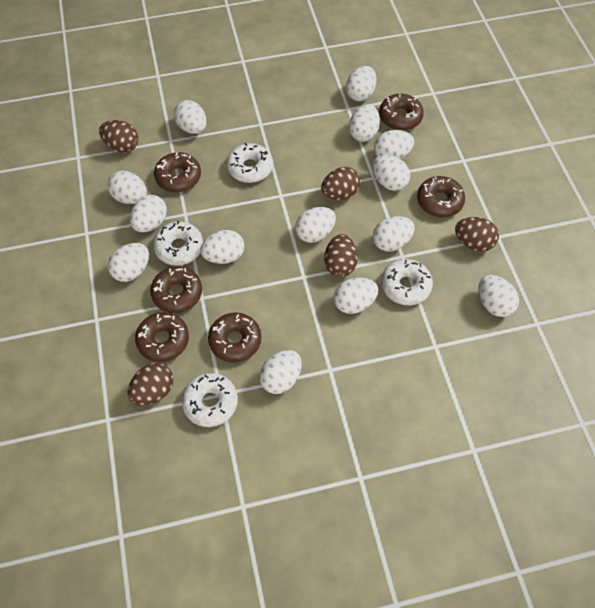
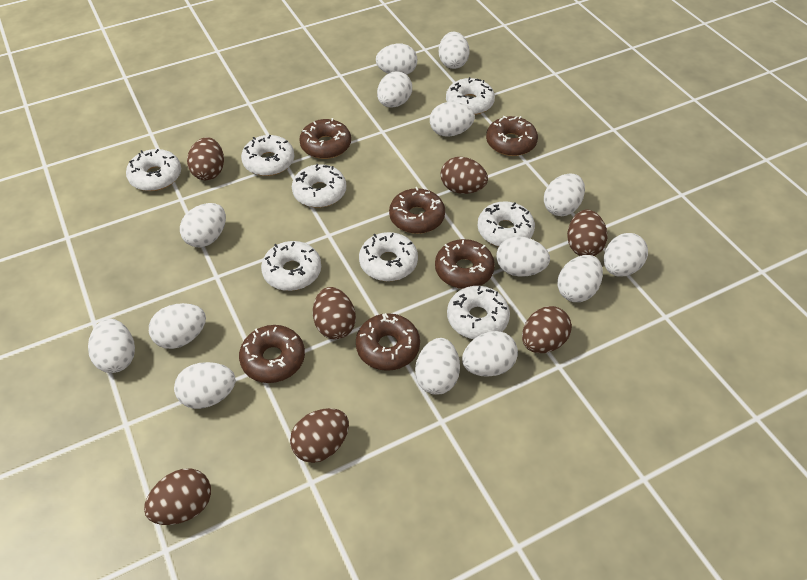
brown egg: 5 -> 7
white donut: 4 -> 8

